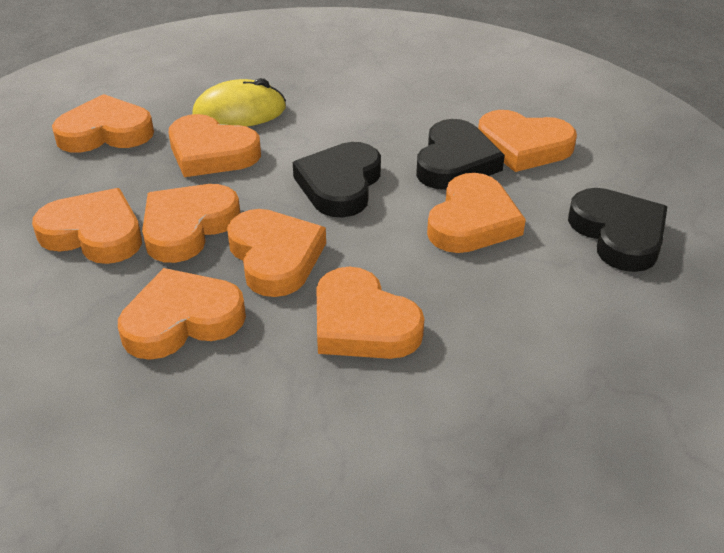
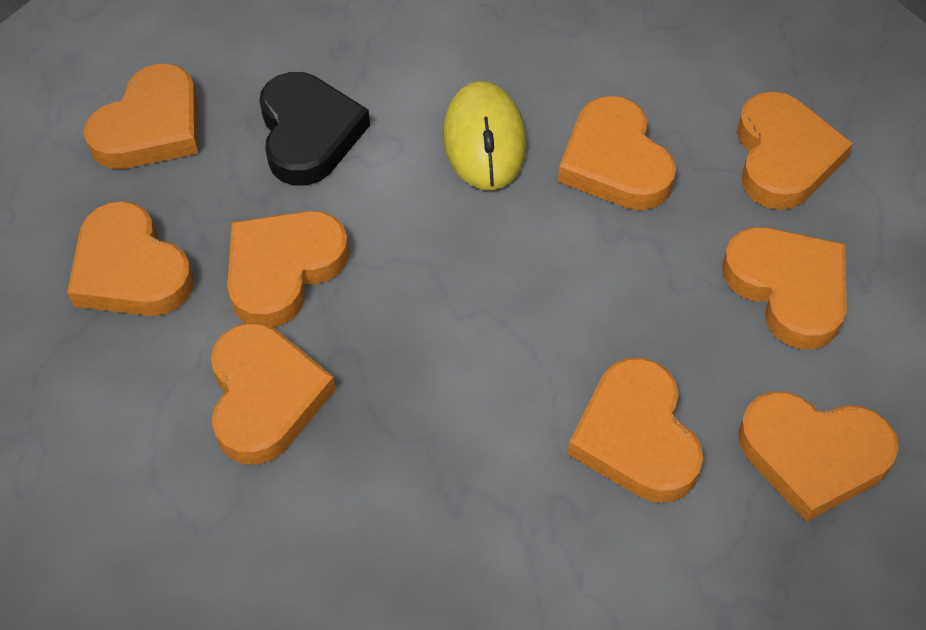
black heart: 3 -> 1

